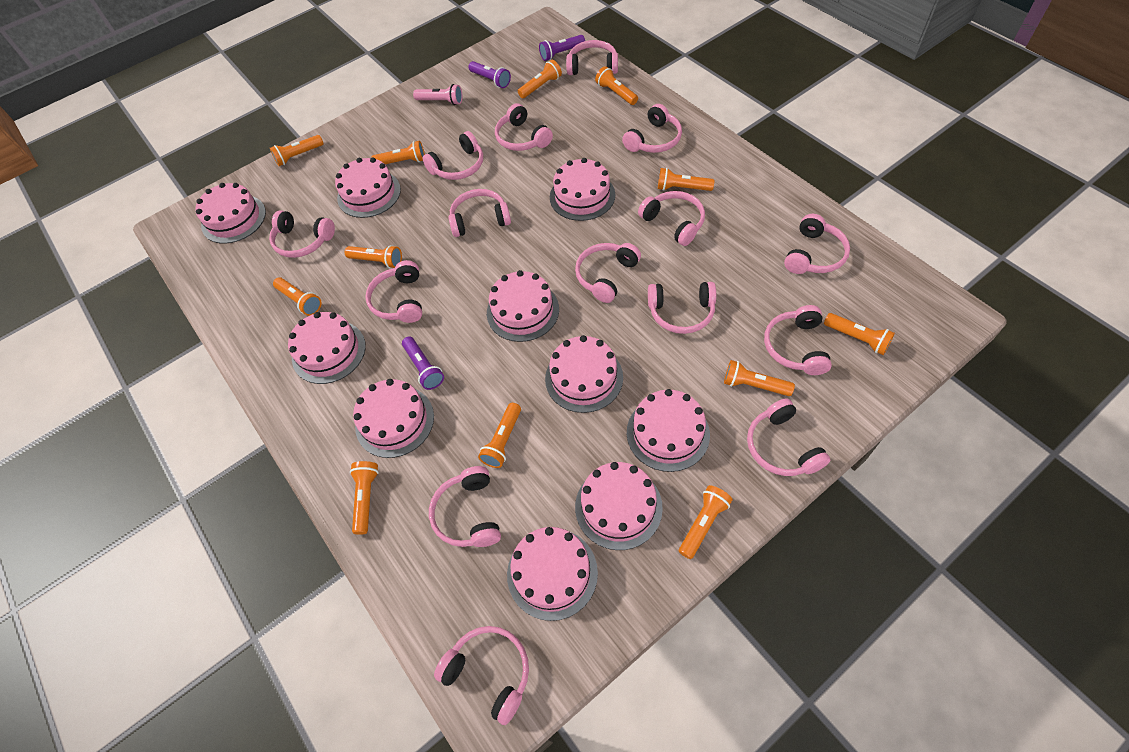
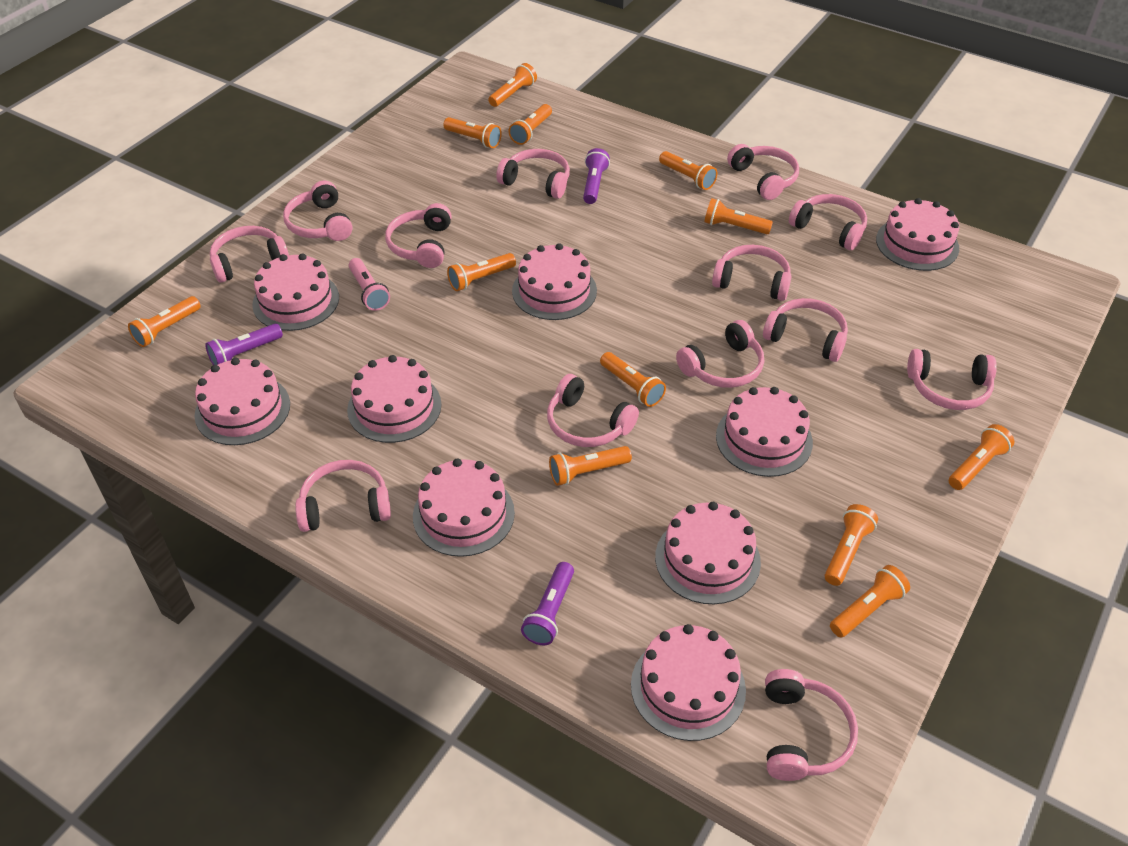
pink cake: 10 -> 9
pink headphones: 15 -> 13

